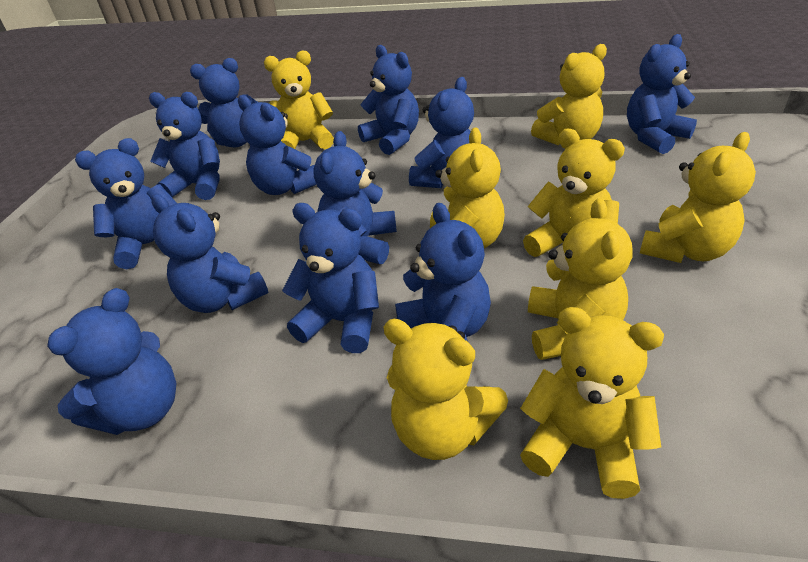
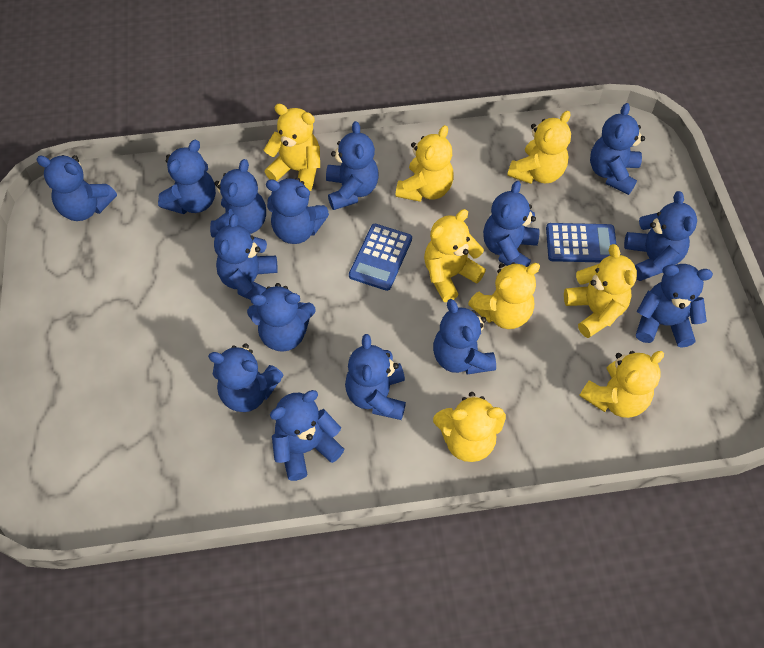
blue calculator: 0 -> 2
blue teddy bear: 12 -> 15

